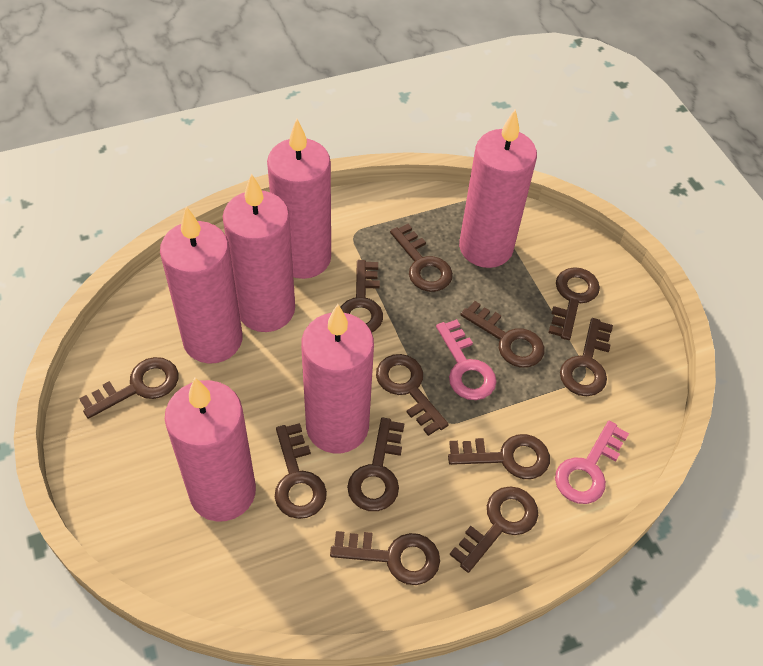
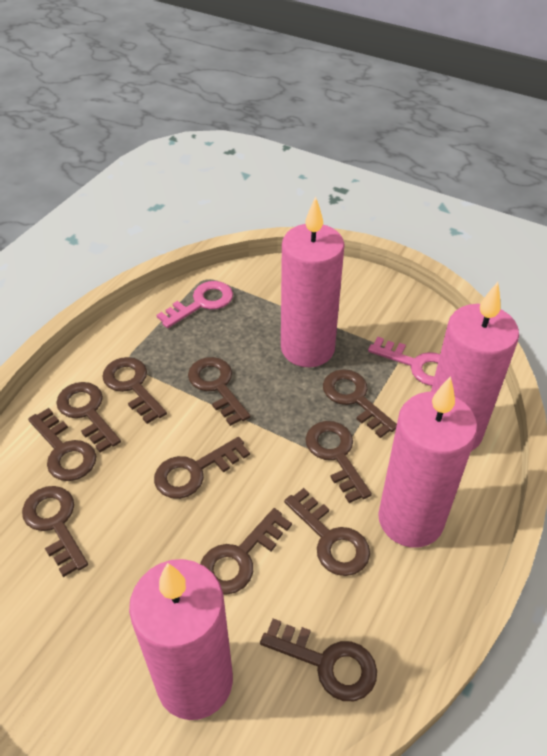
brown key: 12 -> 11
pink candle: 6 -> 4

